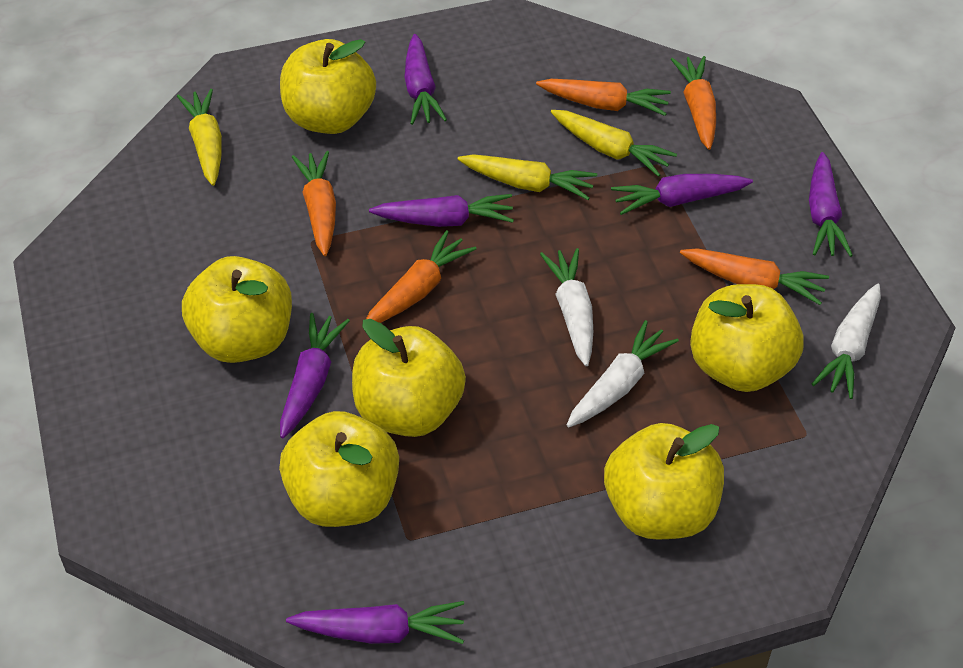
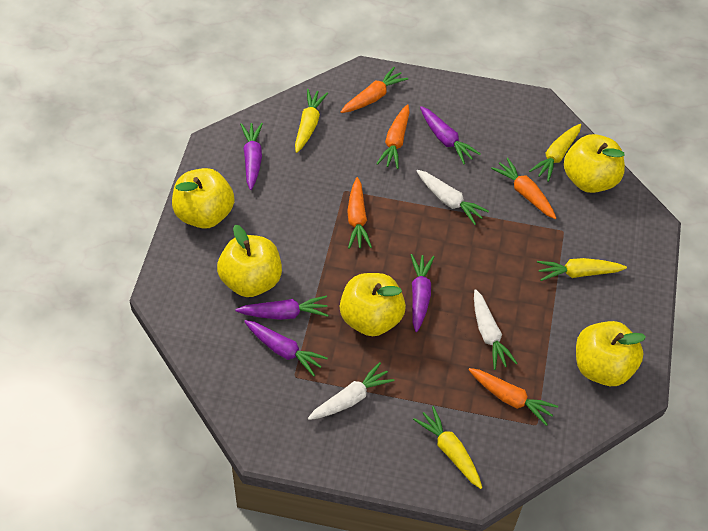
purple carrot: 6 -> 5
yellow apple: 6 -> 5
yellow carrot: 3 -> 4

